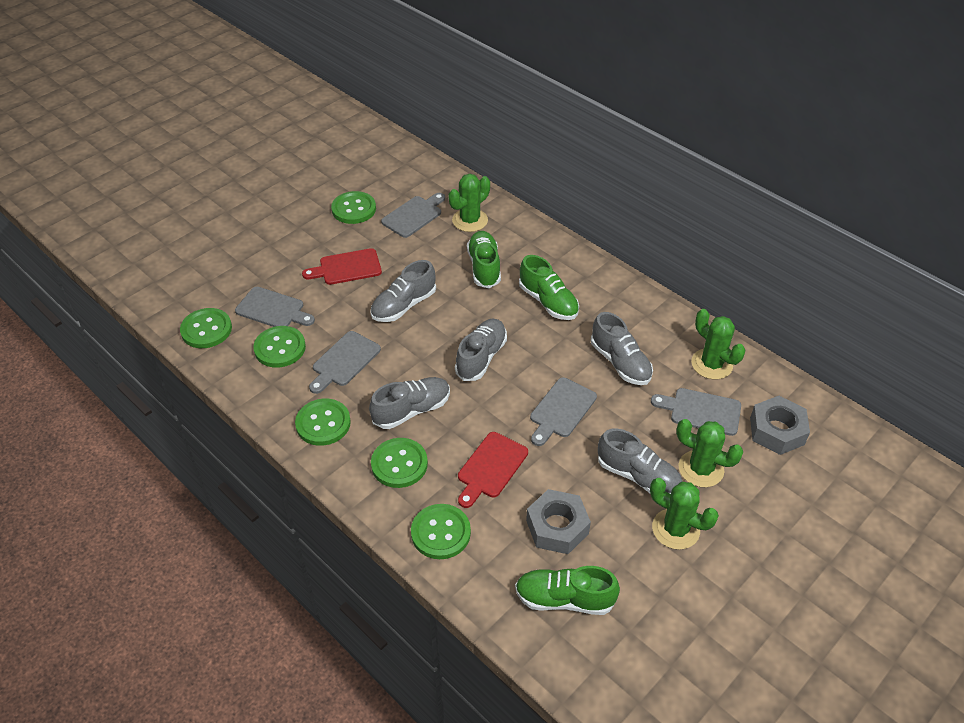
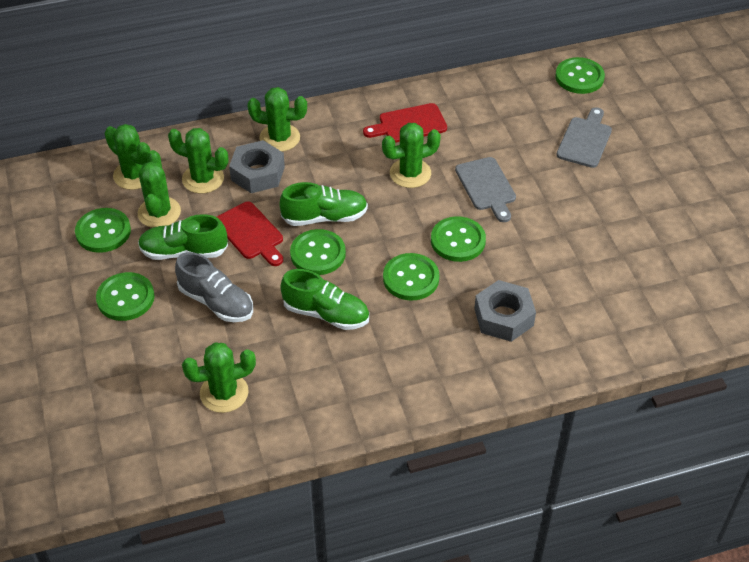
green cactus: 4 -> 6
grey cutting board: 5 -> 2
grey shoe: 5 -> 1

